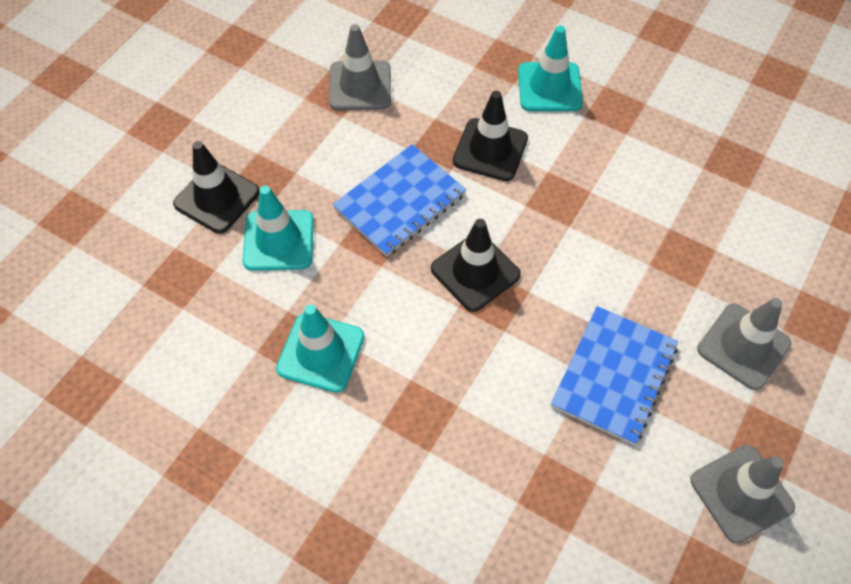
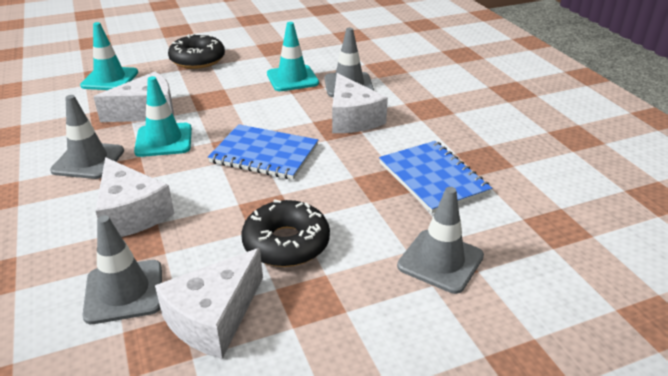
black donut: 0 -> 2
black traffic cone: 3 -> 0
grey traffic cone: 3 -> 4
white cheese: 0 -> 4

